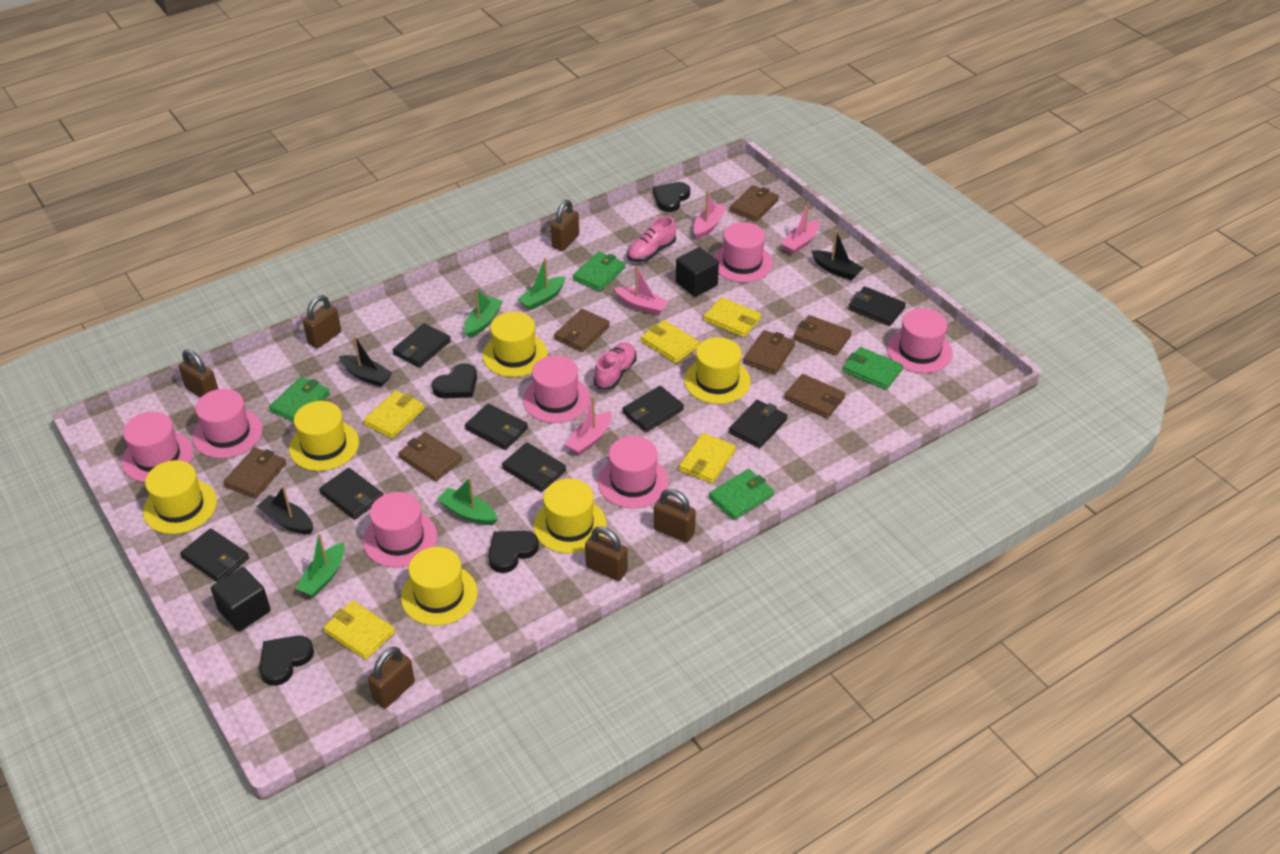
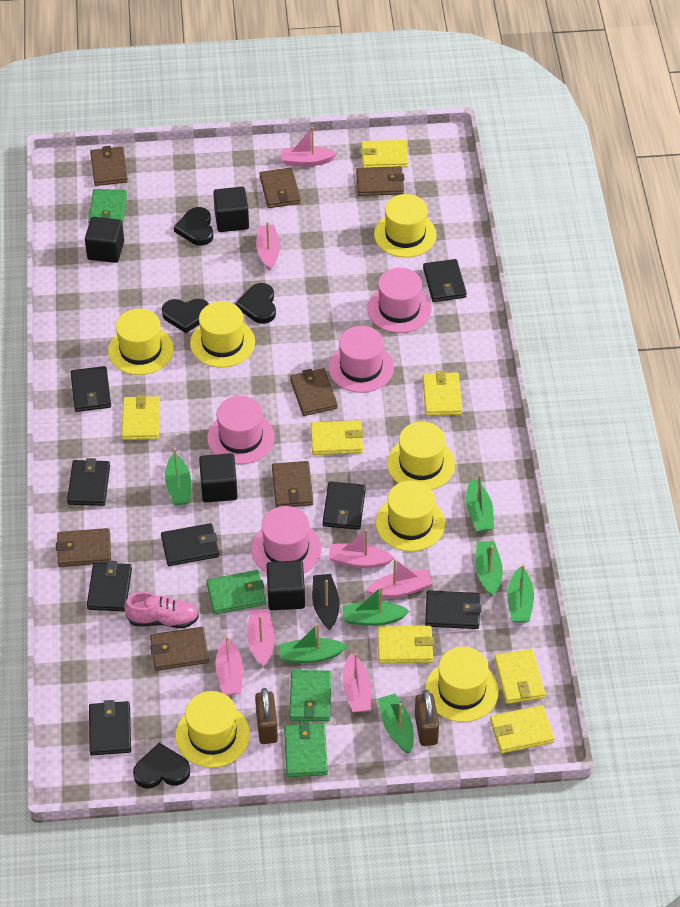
black boat: 3 -> 1
black cube: 2 -> 4
brown padlock: 6 -> 2
green boat: 4 -> 7
pink boat: 4 -> 7
pink hat: 7 -> 4
pink shoe: 2 -> 1
yellow hat: 6 -> 7
yellow wallet: 5 -> 7

